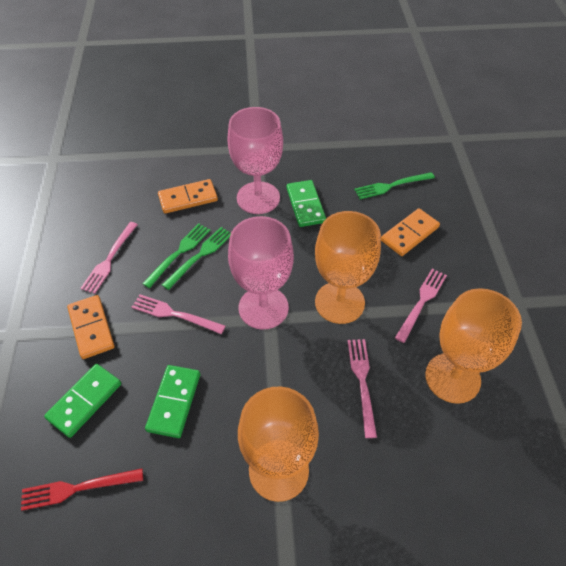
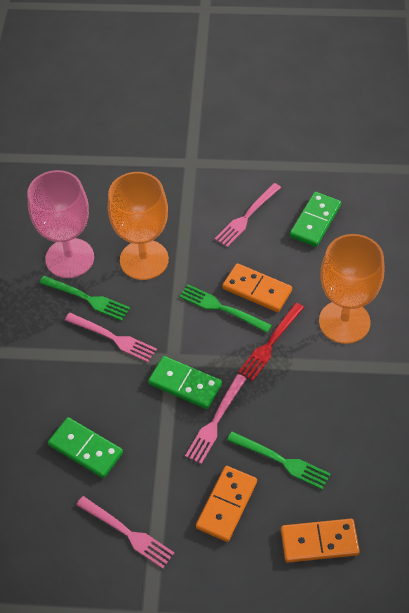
orange goblet: 3 -> 2
pink goblet: 2 -> 1

